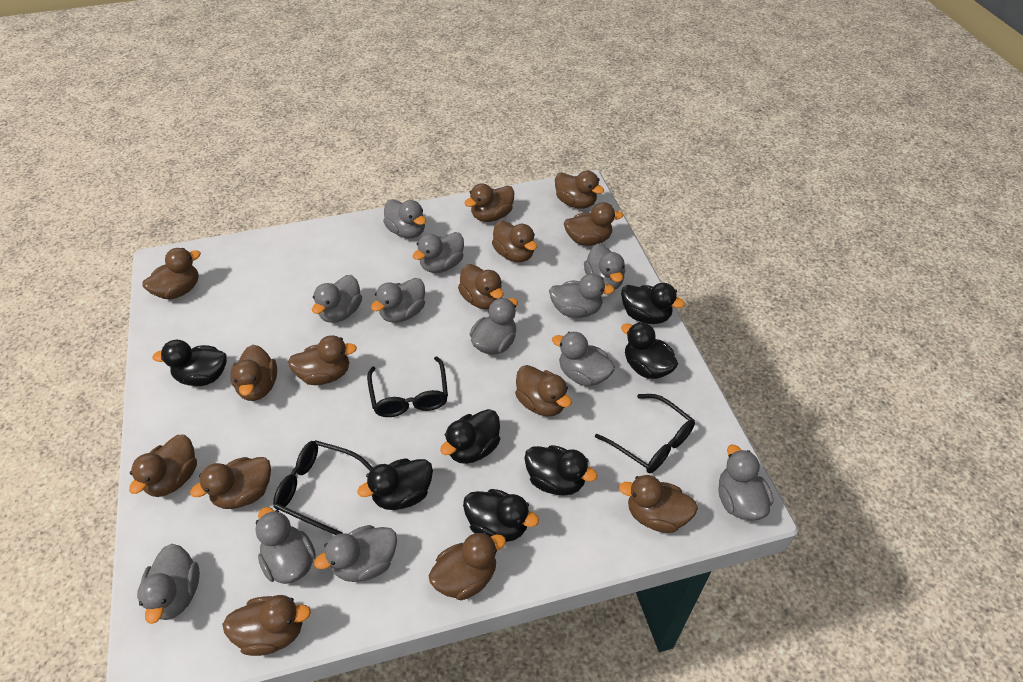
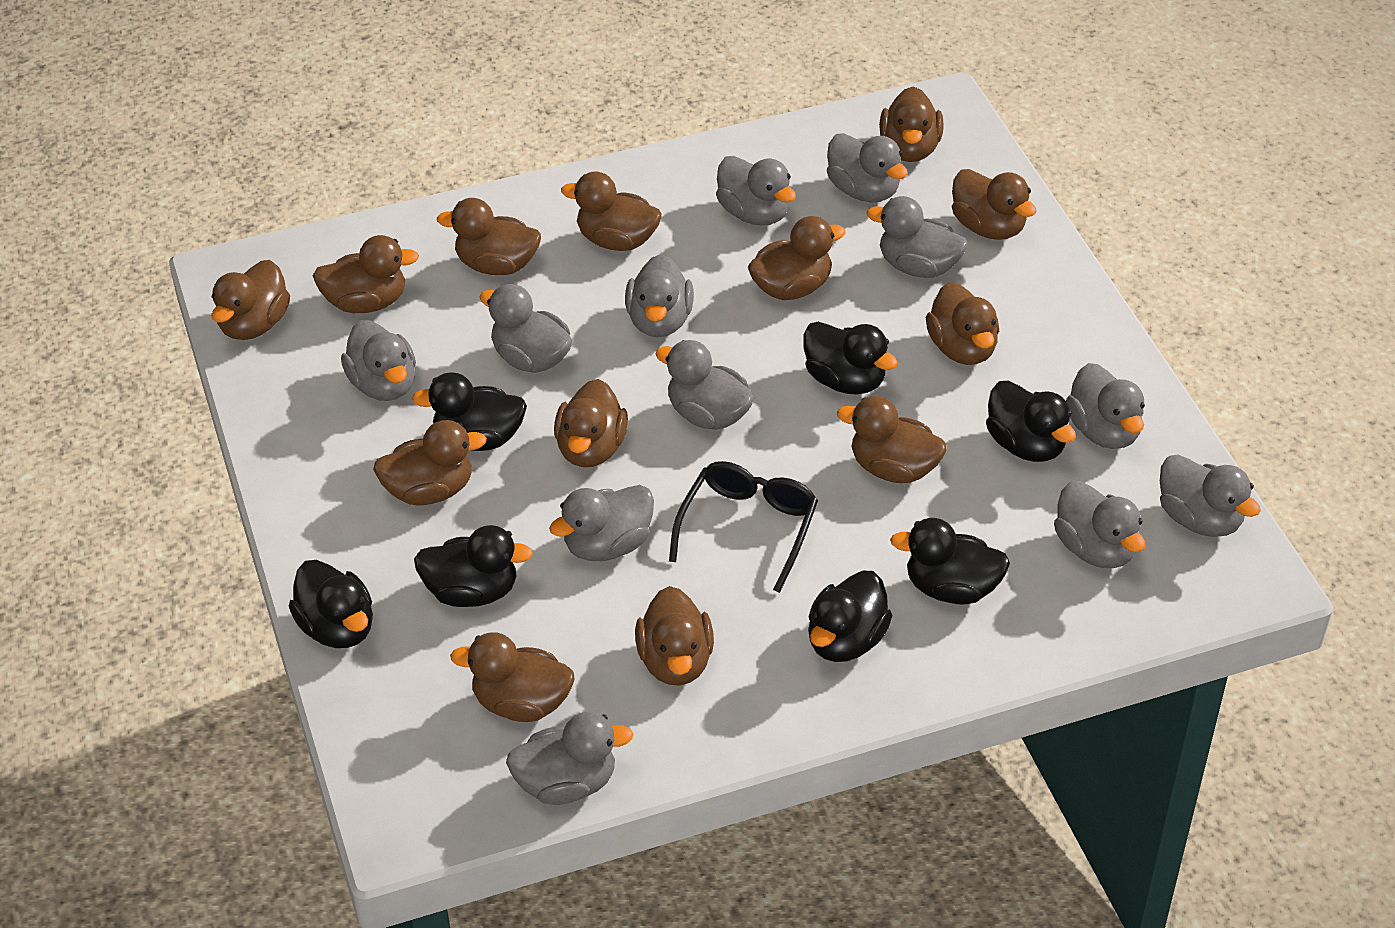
black glasses: 3 -> 1
brown duck: 14 -> 13

